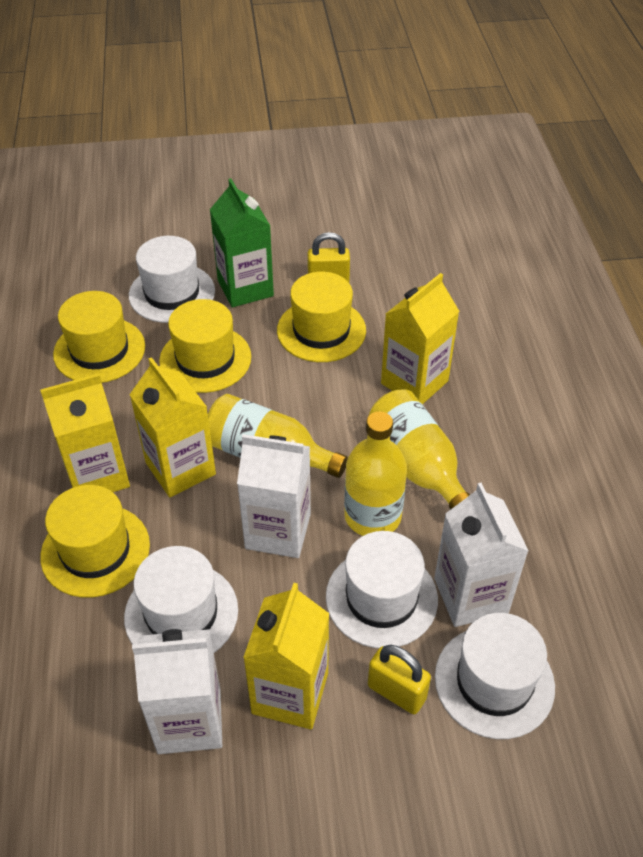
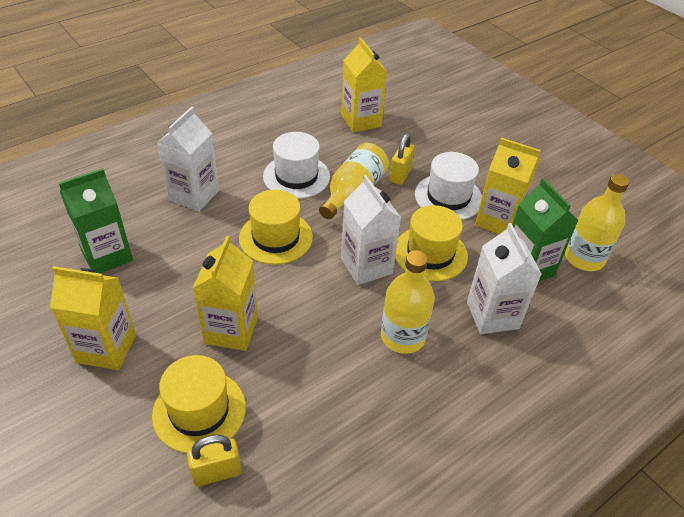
green carton: 1 -> 2
white hat: 4 -> 2
yellow hat: 4 -> 3

